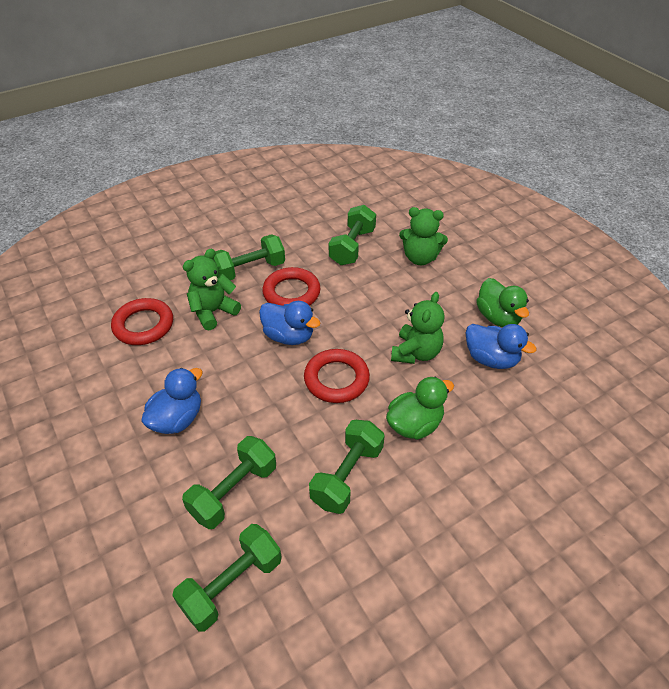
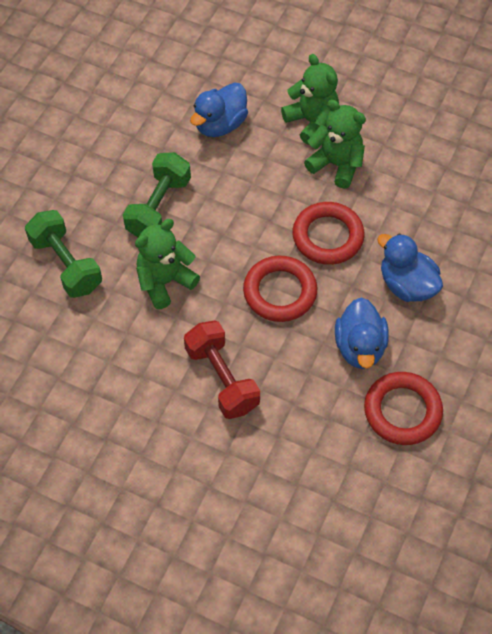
green duck: 2 -> 0
green dumbbell: 5 -> 2
red dumbbell: 0 -> 1

